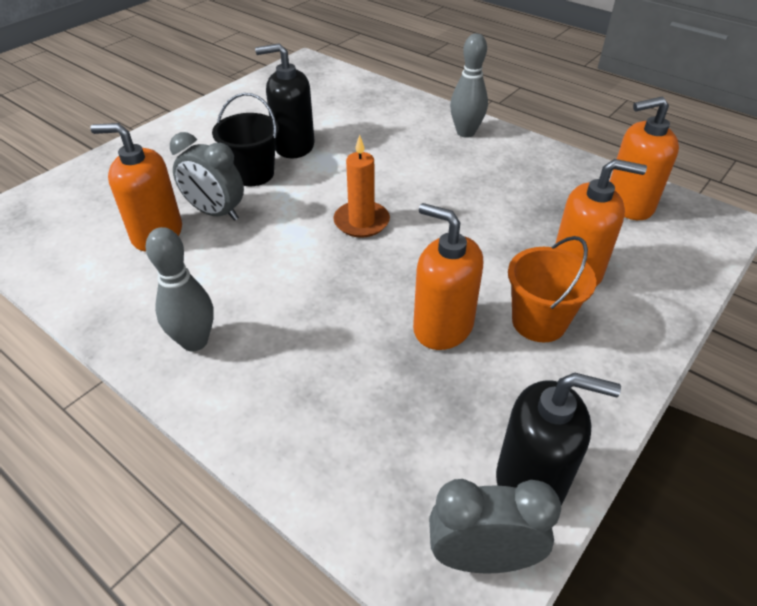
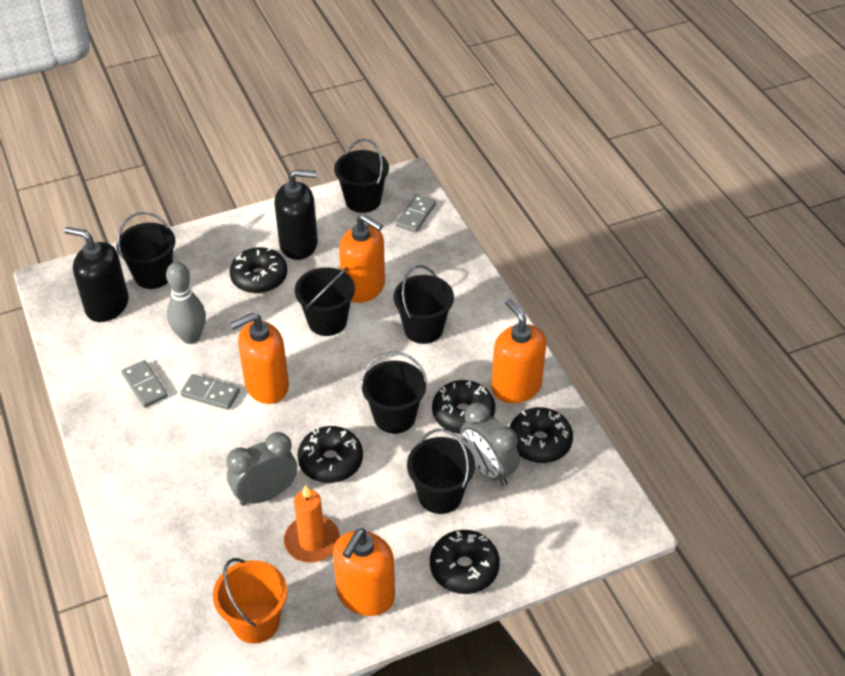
black bucket: 1 -> 6
black donut: 0 -> 5
grey bowling pin: 2 -> 1
grey domino: 0 -> 3

